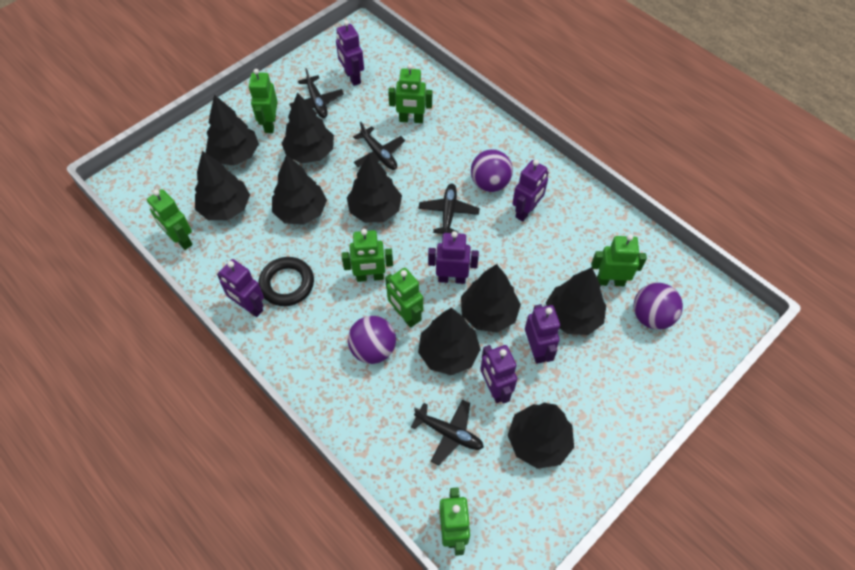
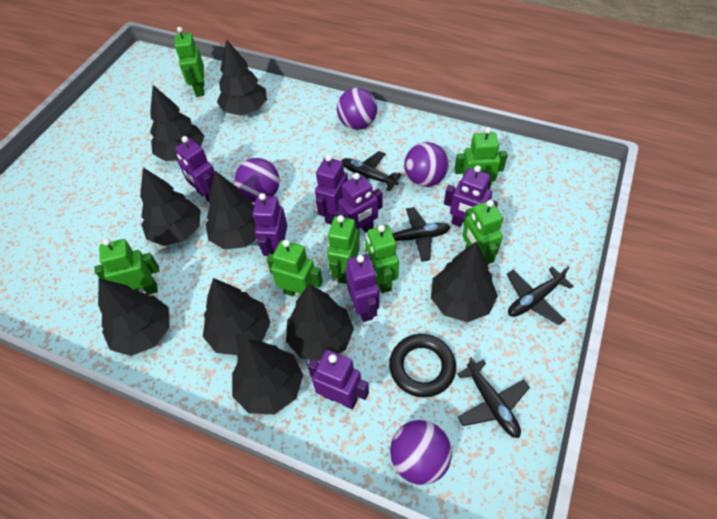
purple ball: 3 -> 4
purple robot: 6 -> 7

